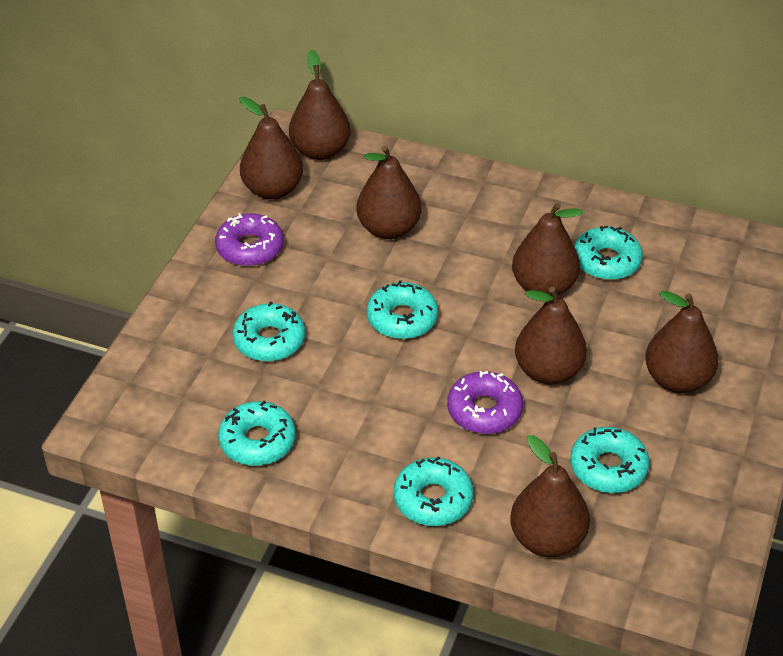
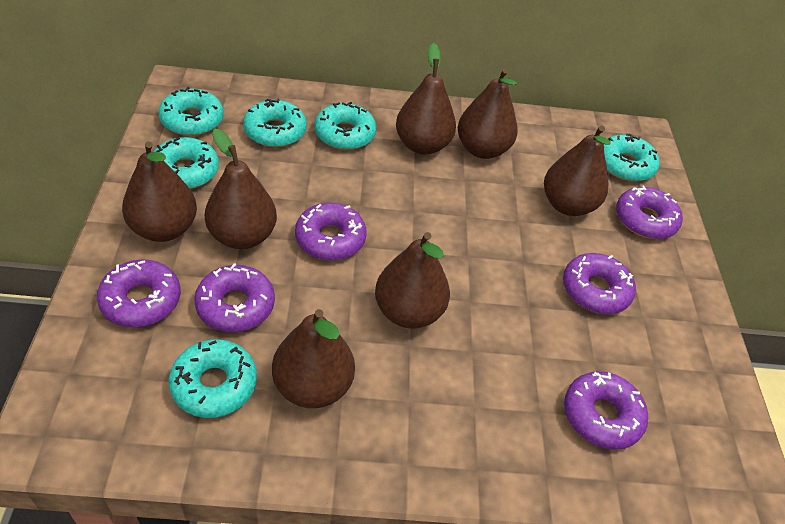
purple donut: 2 -> 6

